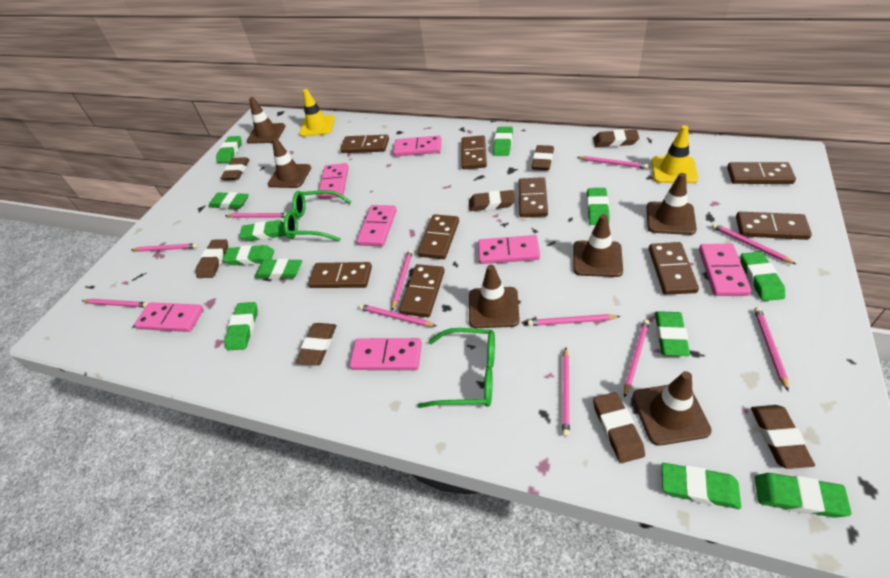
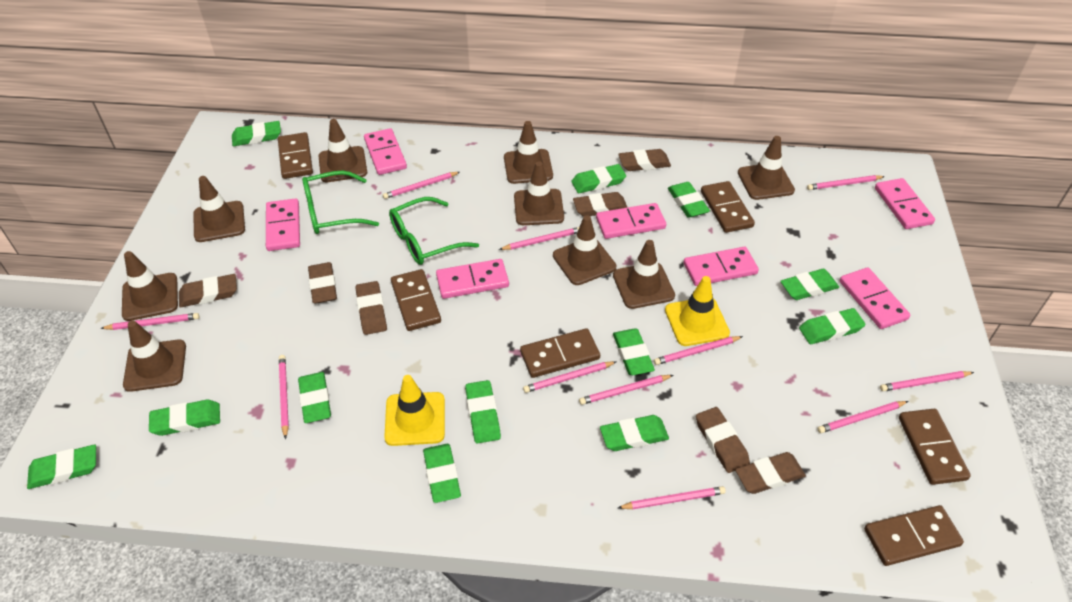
brown domino: 9 -> 6
brown eraser: 8 -> 7
brown traffic cone: 6 -> 9

